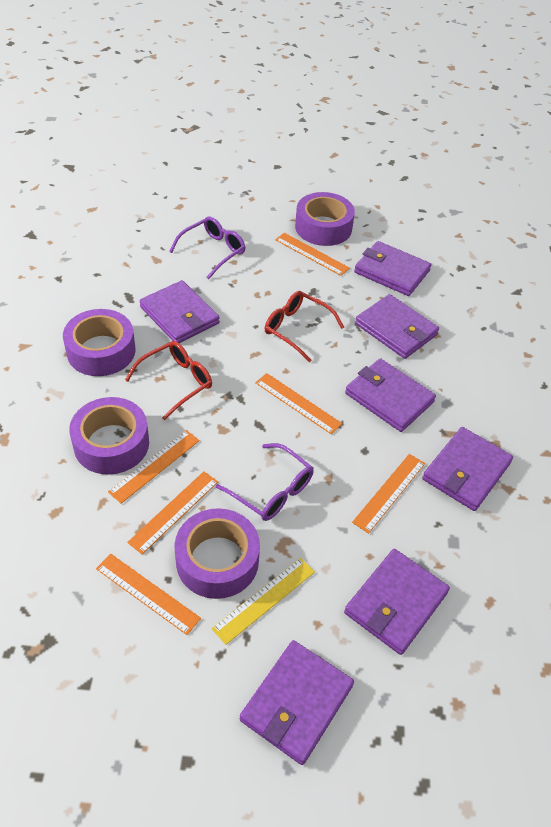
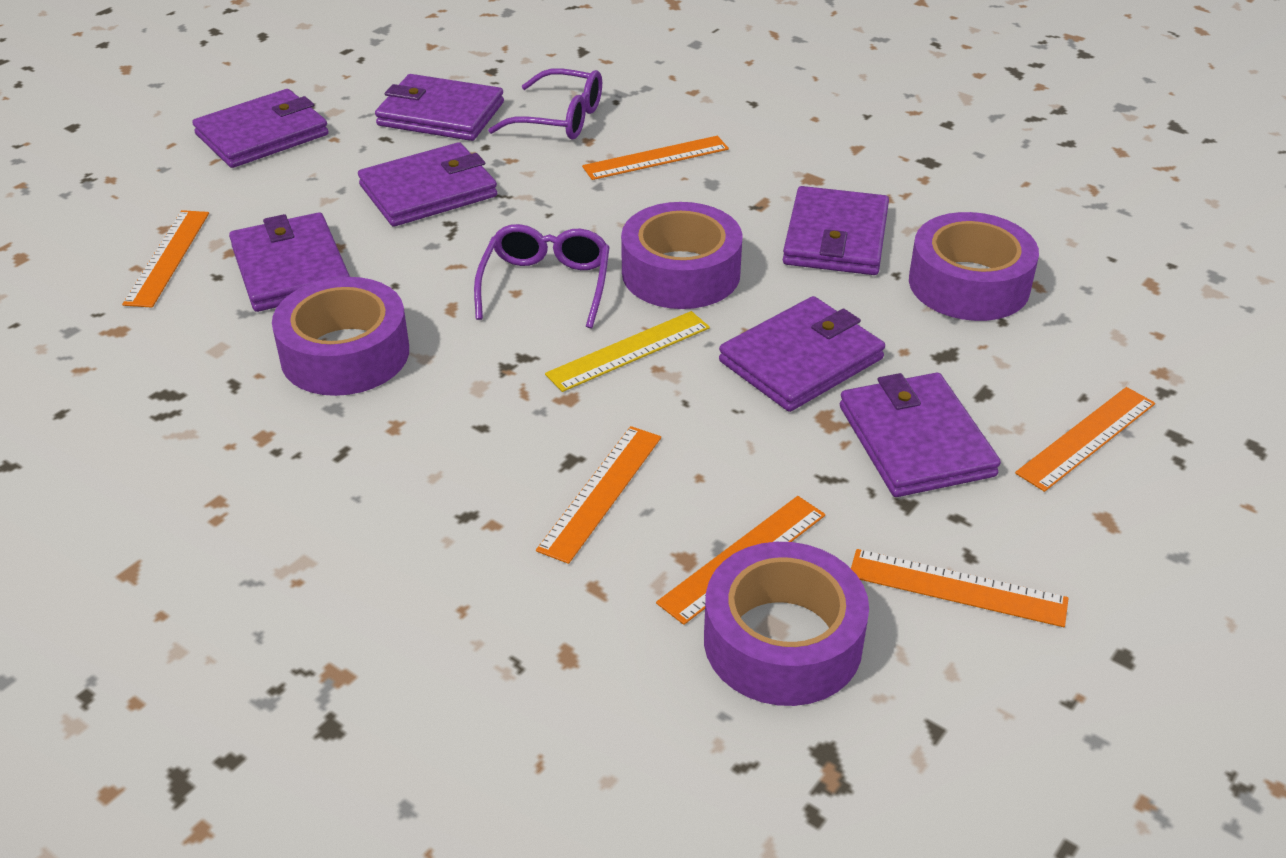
red glasses: 2 -> 0

